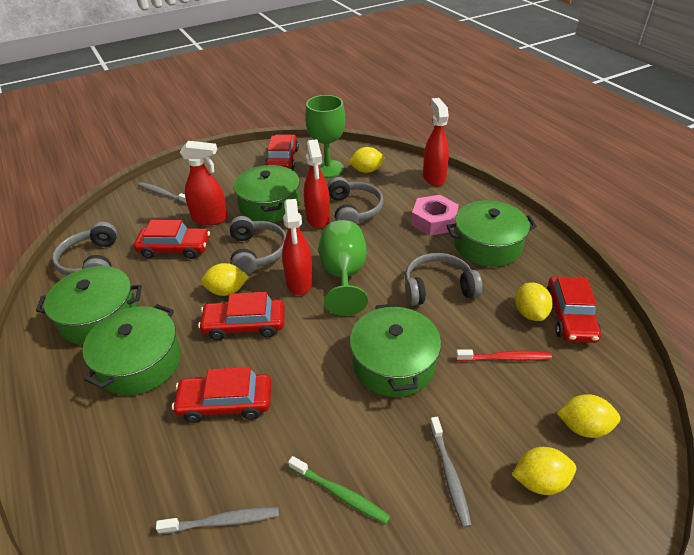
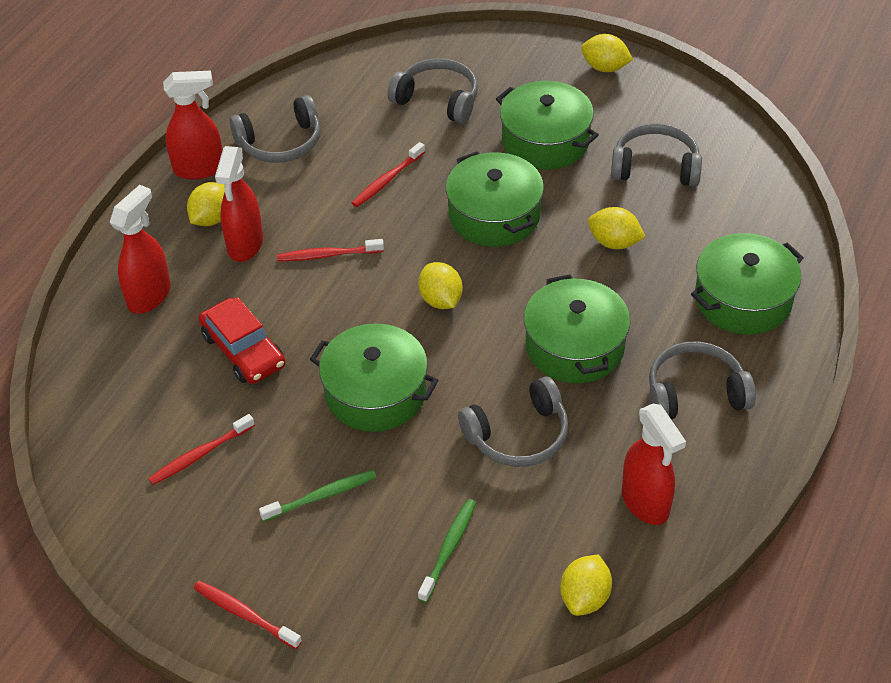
green goblet: 2 -> 0
green toothbrush: 1 -> 2
grey headphones: 4 -> 5
grey toothbrush: 3 -> 0
pink nut: 1 -> 0
red car: 5 -> 1
red toothbrush: 1 -> 4

